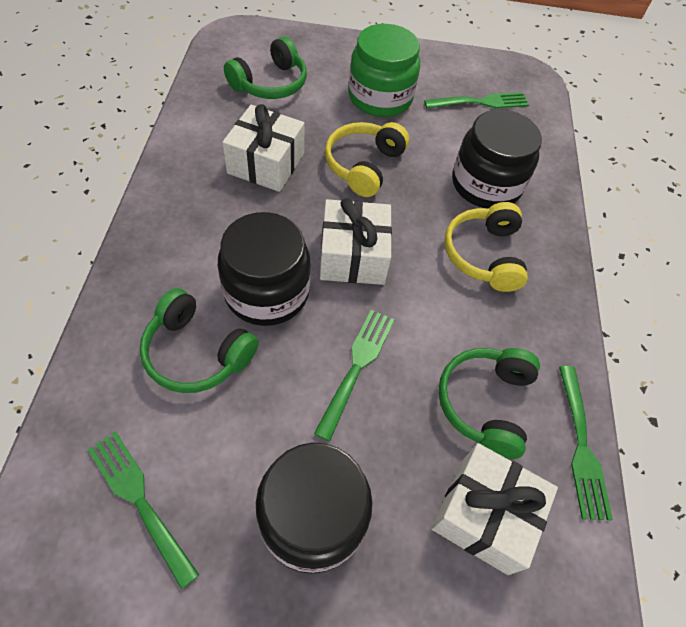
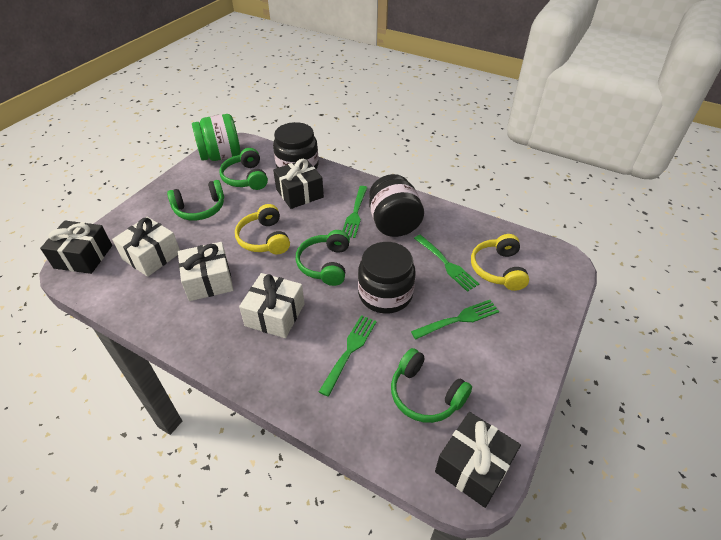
black gift: 0 -> 3
green headphones: 3 -> 4

